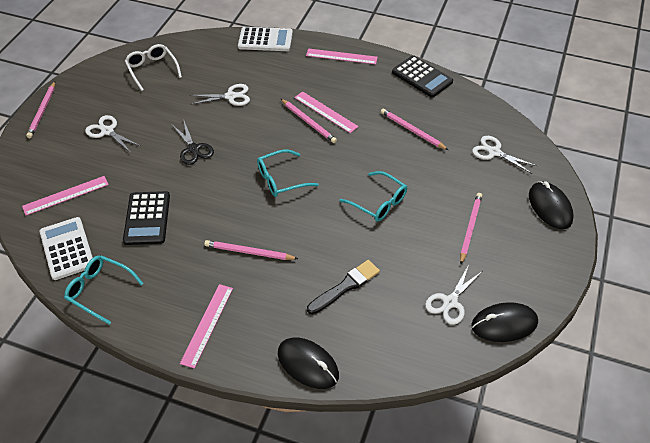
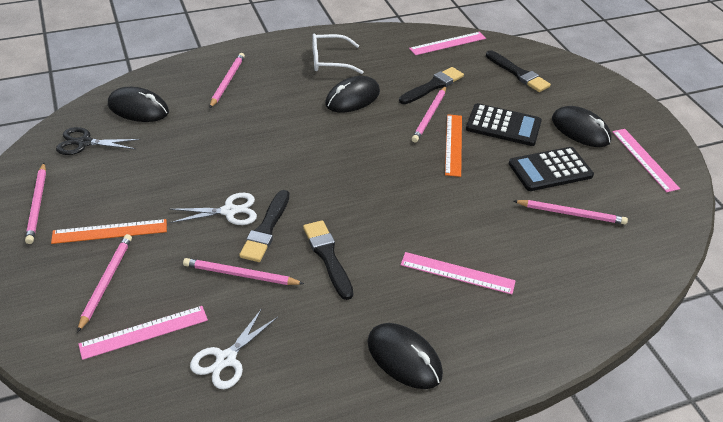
black brush: 1 -> 4
black mouse: 3 -> 4
orange ruler: 0 -> 2
pink pencil: 5 -> 6
turquoise glasses: 3 -> 0
white calculator: 2 -> 0
white scissors: 4 -> 2

